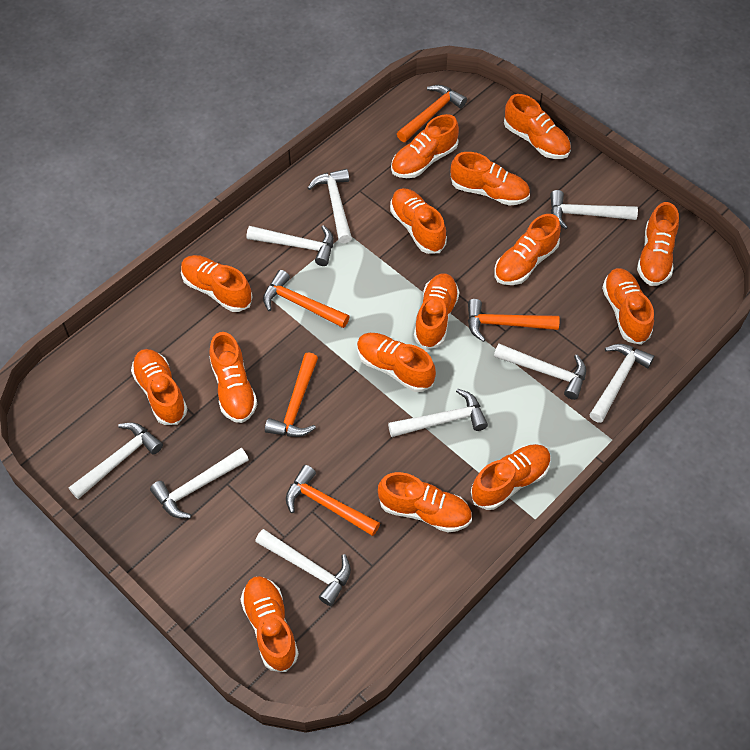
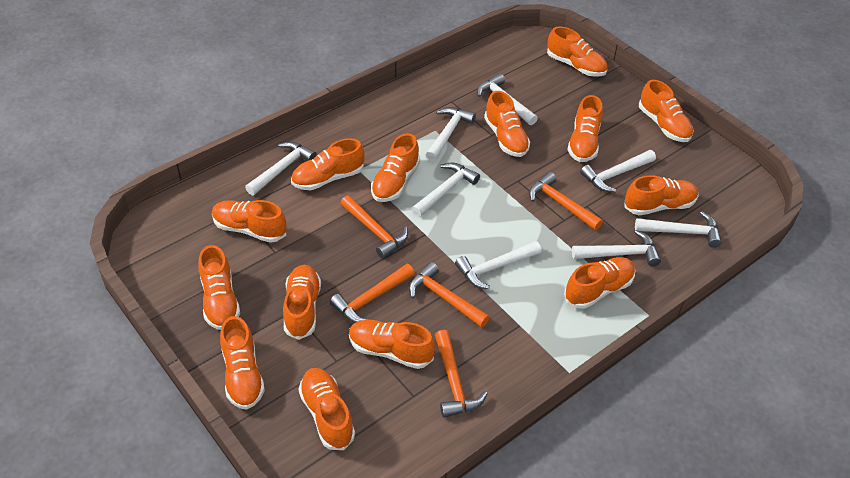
orange shoe: 15 -> 14
white hammer: 9 -> 8

